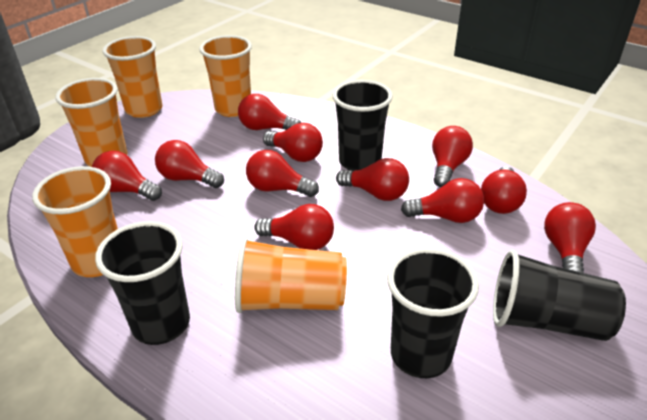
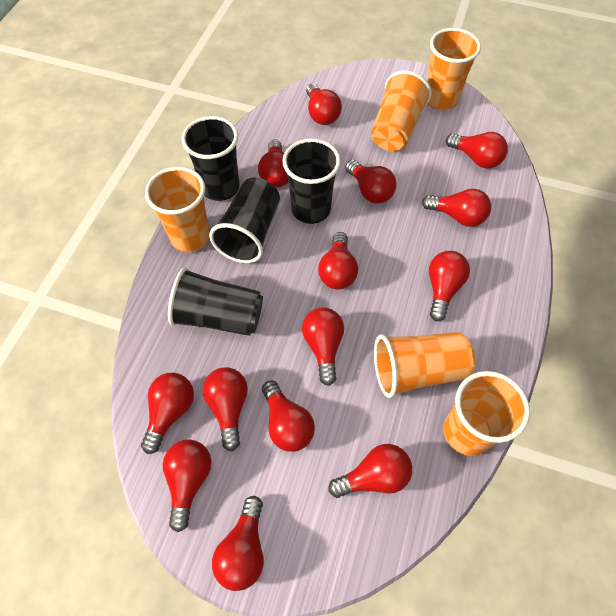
red light bulb: 11 -> 14

